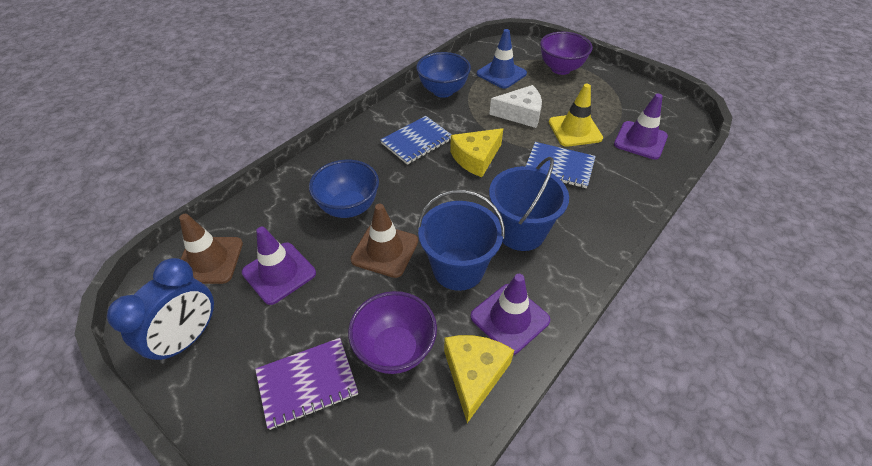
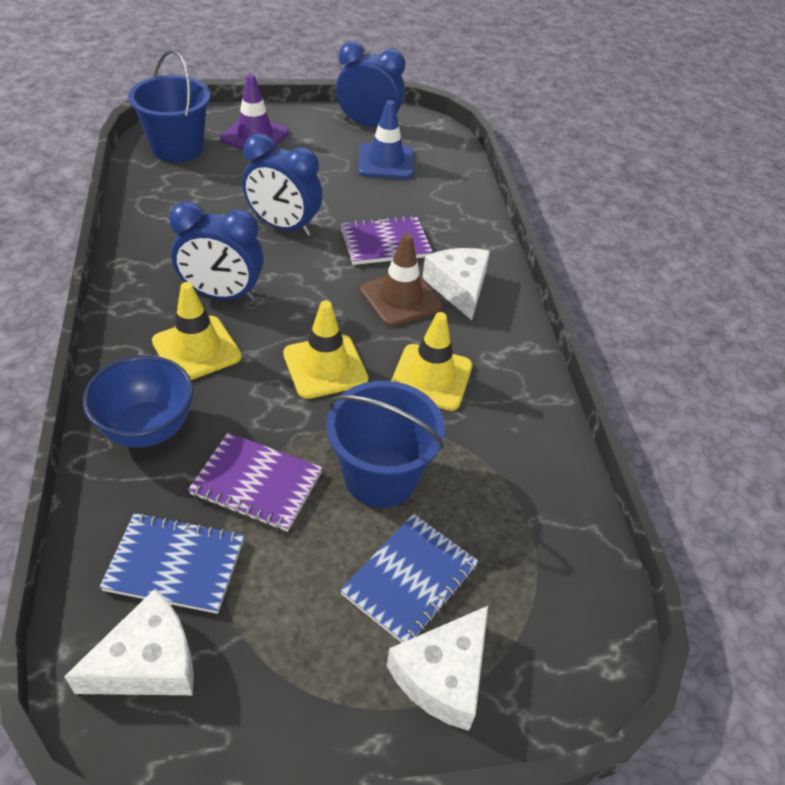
blue bowl: 2 -> 1
blue clock: 1 -> 3
brown traffic cone: 2 -> 1
purple bowl: 2 -> 0
purple notebook: 1 -> 2
purple traffic cone: 3 -> 1
white cheese: 1 -> 3
yellow cheese: 2 -> 0
yellow traffic cone: 1 -> 3

